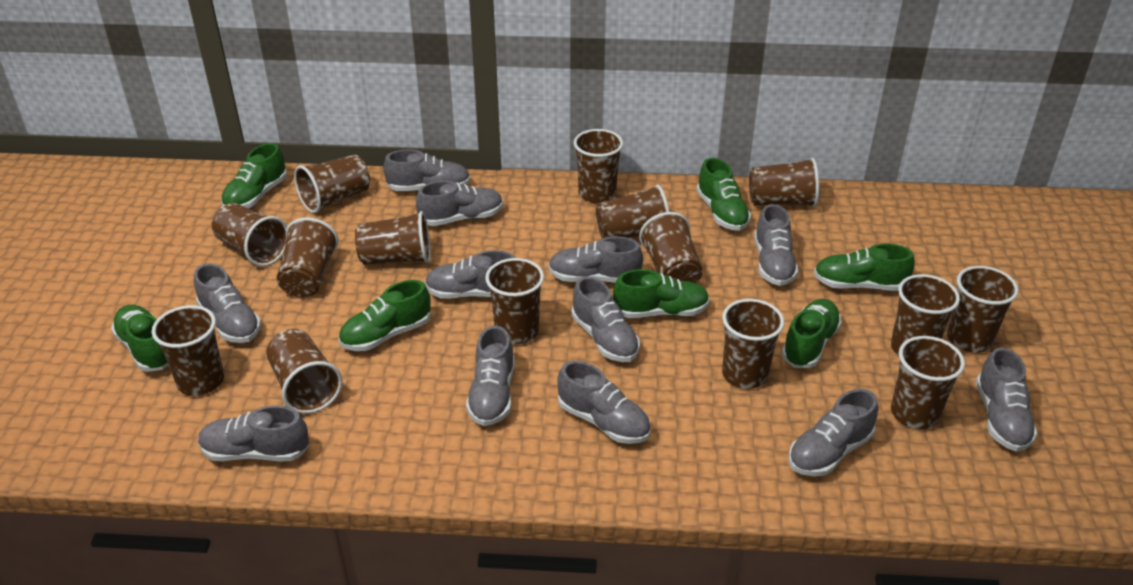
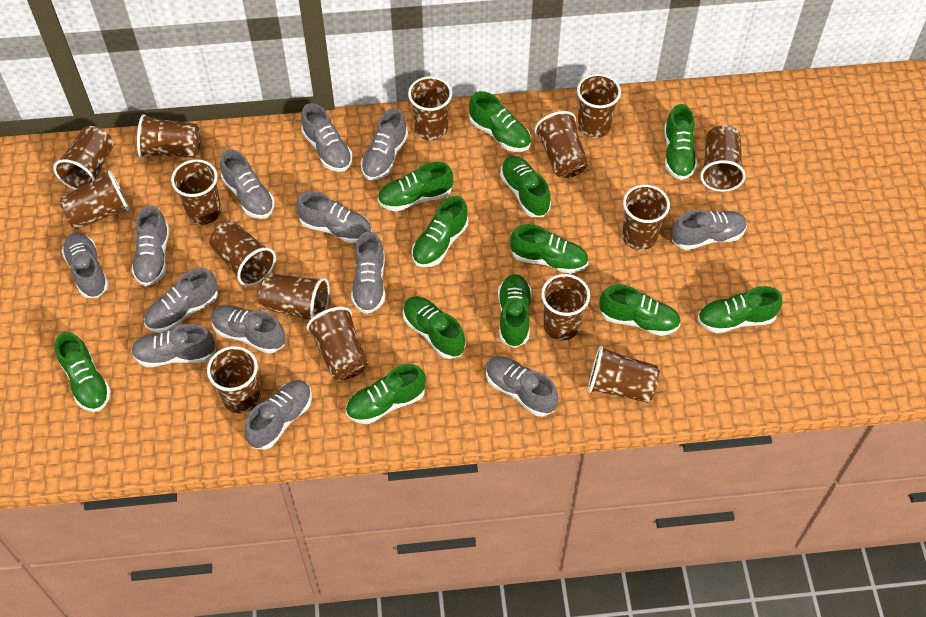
green shoe: 7 -> 12
grey shoe: 12 -> 13

